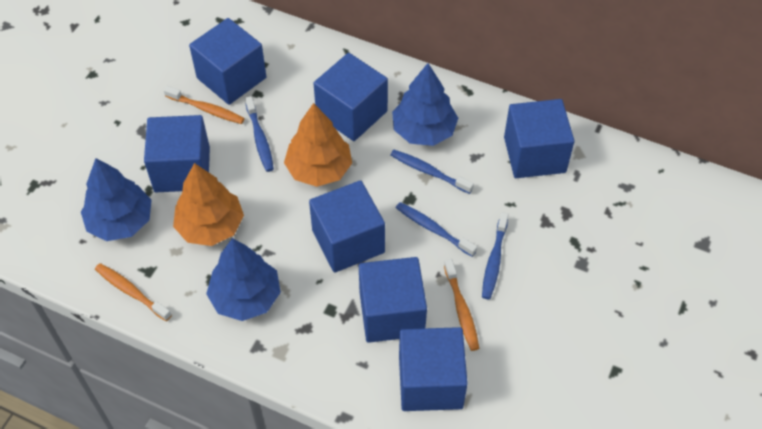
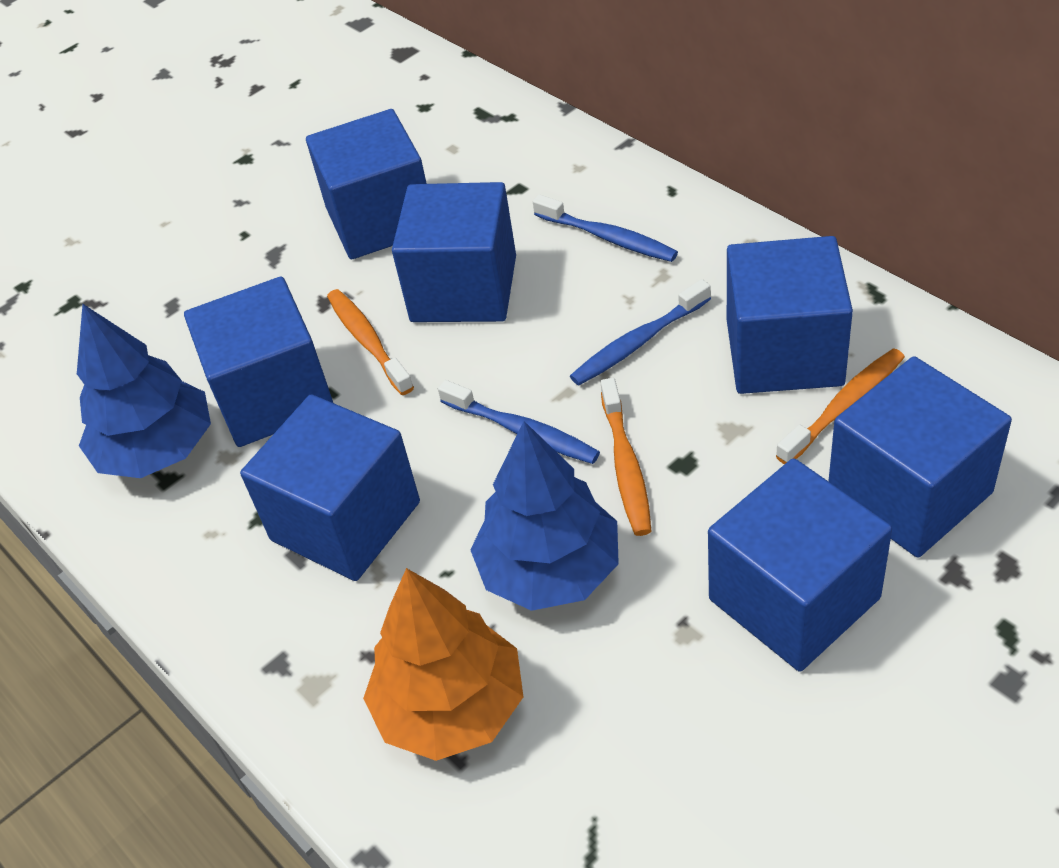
blue toothbrush: 4 -> 3
blue tree: 3 -> 2
orange tree: 2 -> 1

